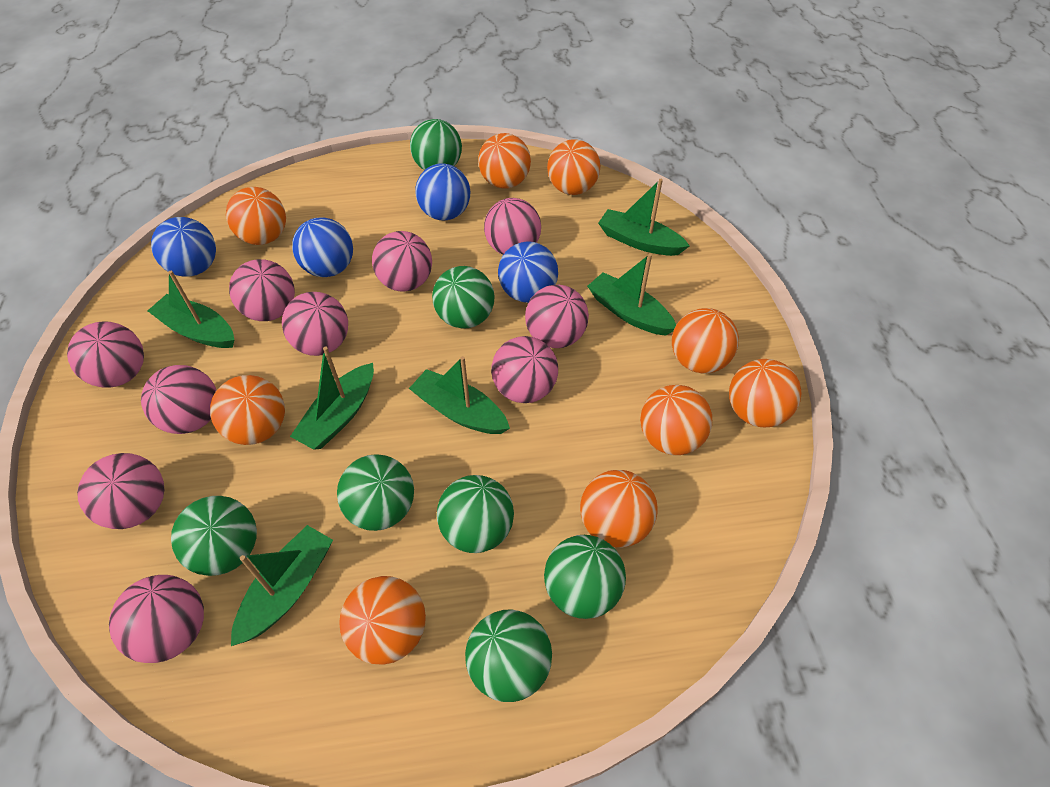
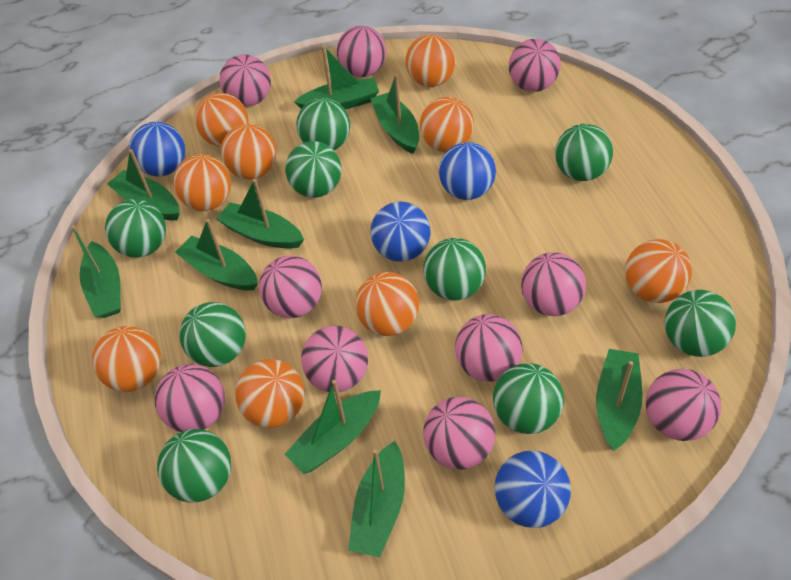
green ball: 7 -> 9
green boat: 6 -> 9

